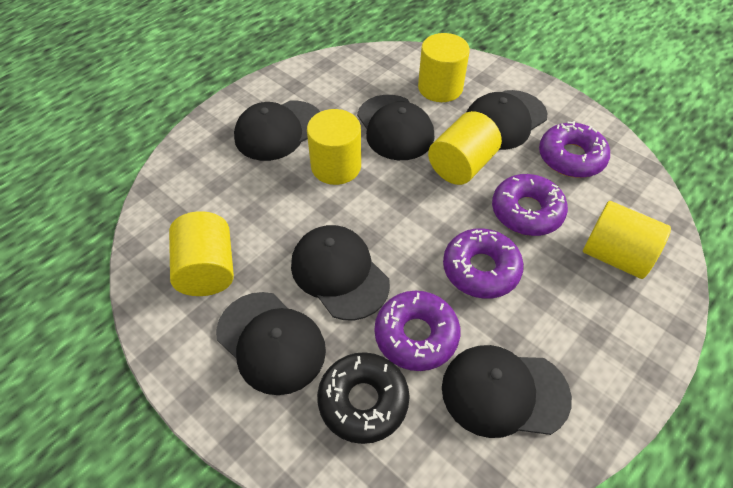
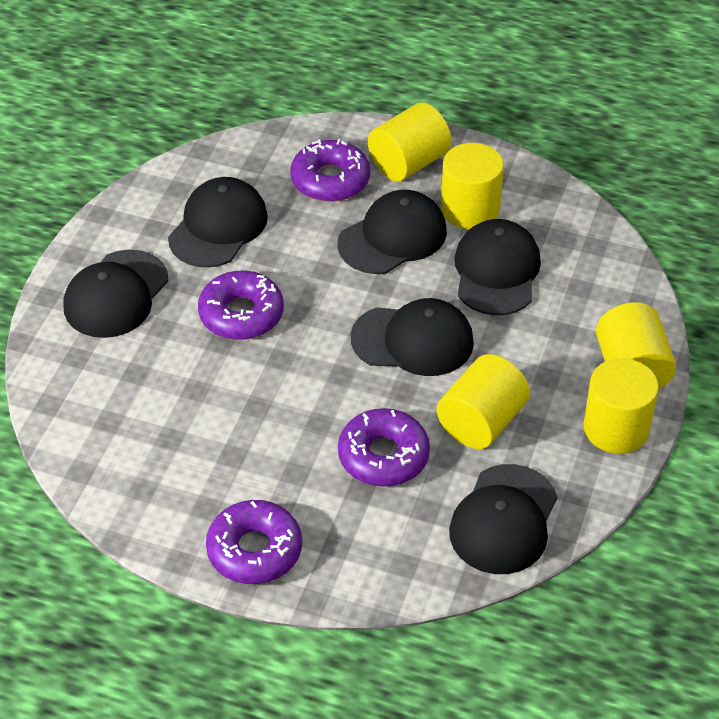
black donut: 1 -> 0

